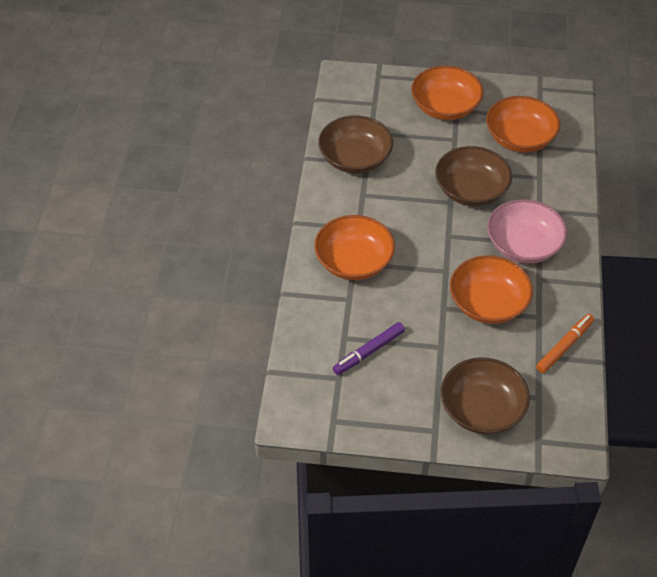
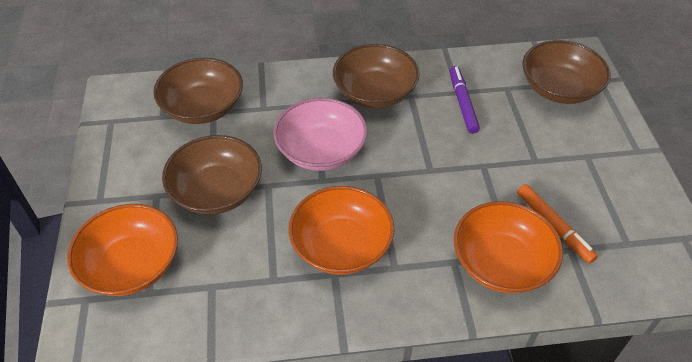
brown bowl: 3 -> 4
orange bowl: 4 -> 3

